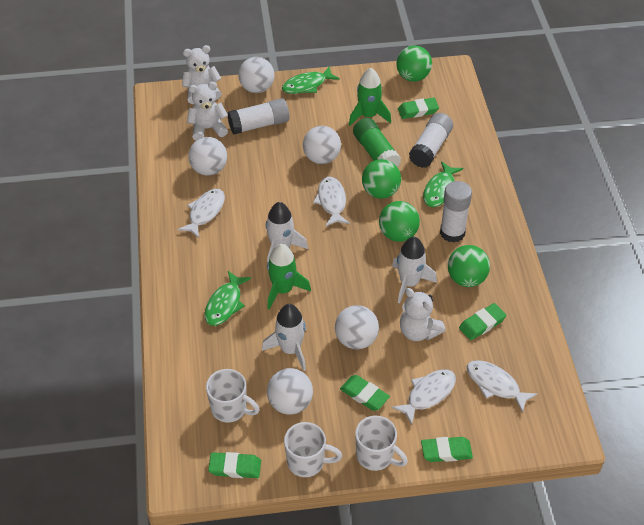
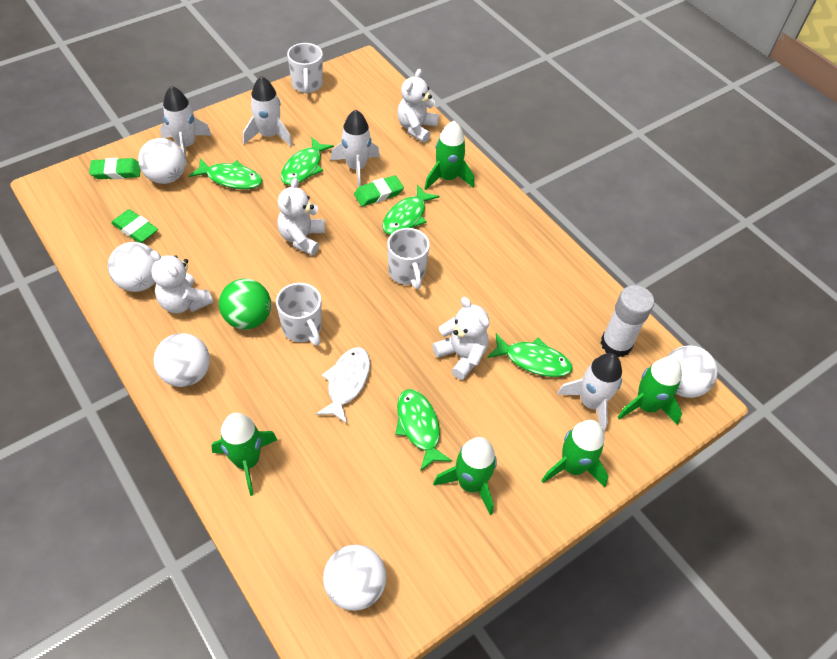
green ball: 4 -> 1
green eraser: 5 -> 3
green fish: 3 -> 5
green glue stick: 1 -> 0
green rocket: 2 -> 5
white fish: 4 -> 1
white glue stick: 3 -> 1
white rocket: 3 -> 4
white teddy bear: 3 -> 4

